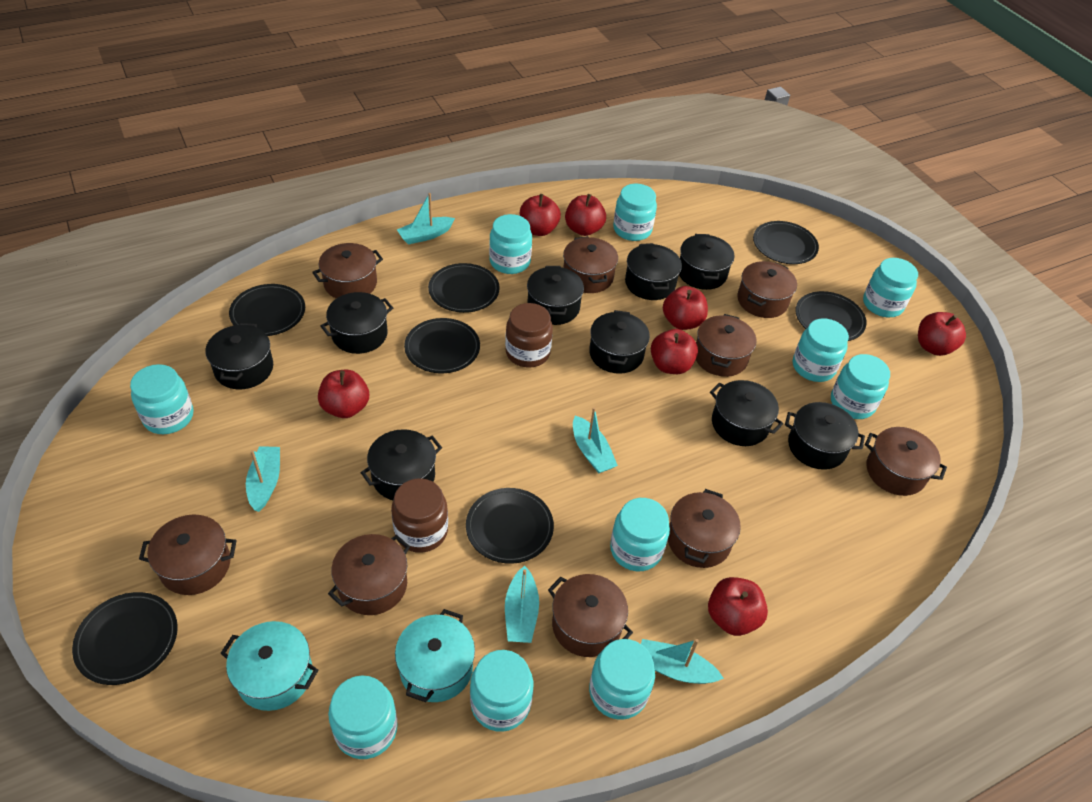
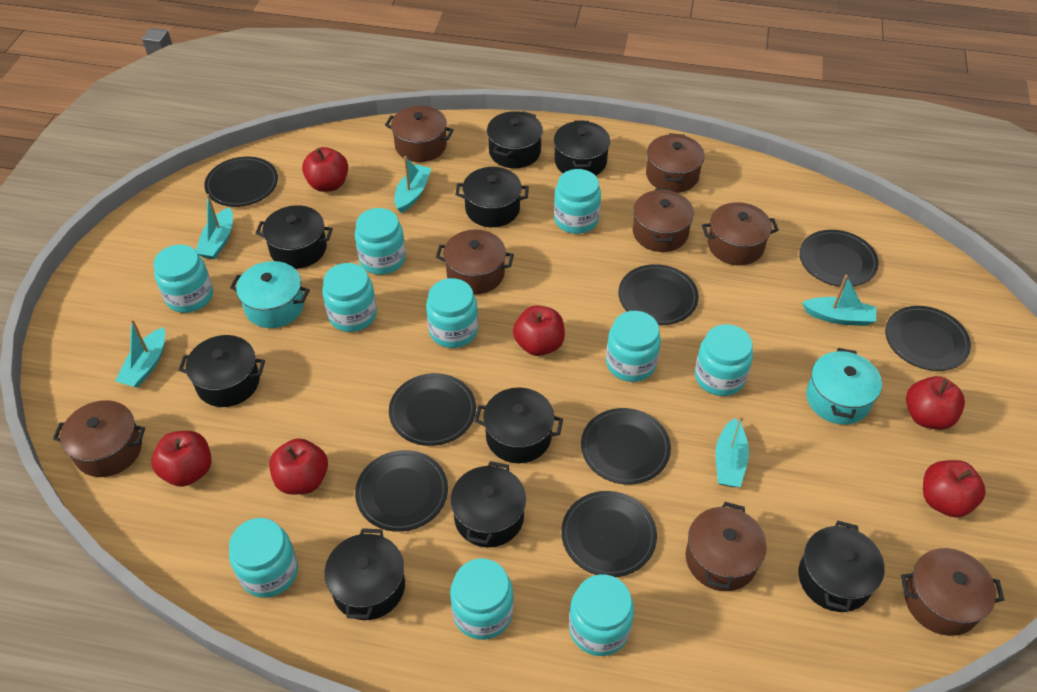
black plate: 7 -> 8
brown jar: 2 -> 0
brown pot: 9 -> 8
red apple: 7 -> 6

